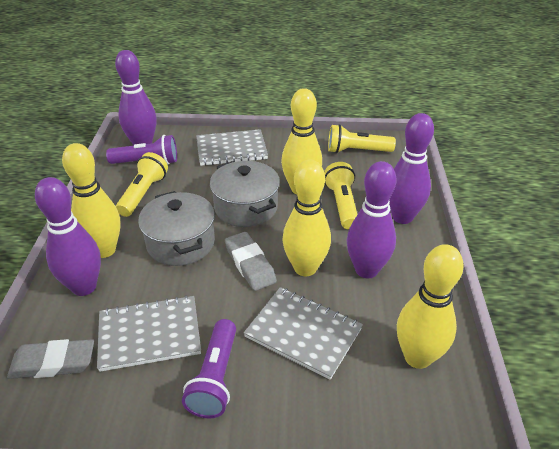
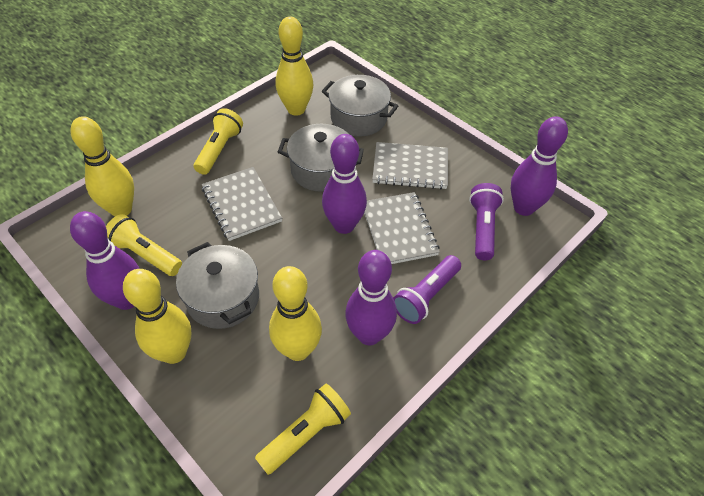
grey eraser: 2 -> 0
grey pot: 2 -> 3

